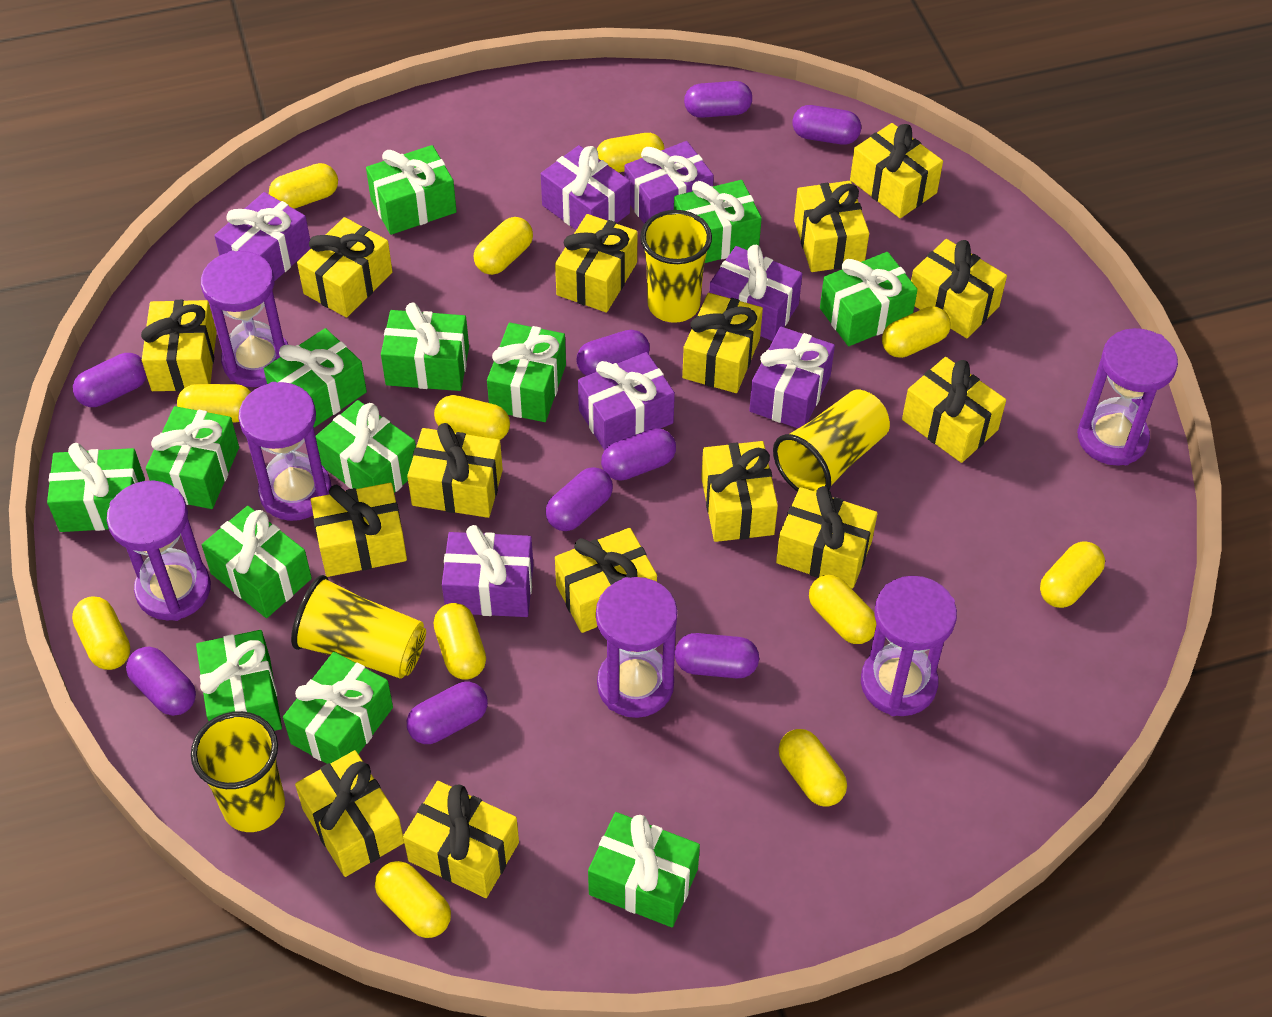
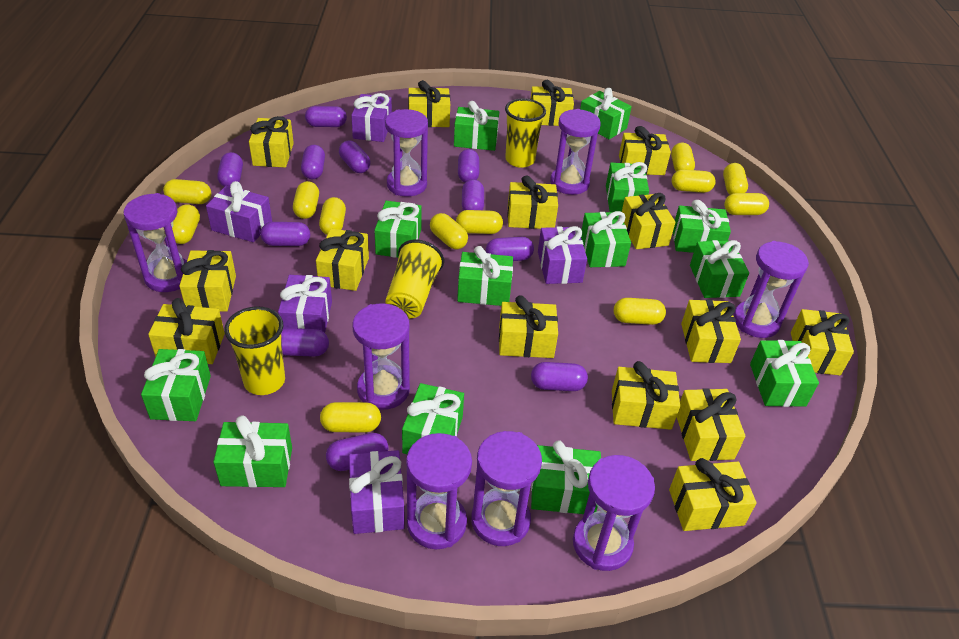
purple capsule: 9 -> 11
purple gift: 7 -> 5
purple hourglass: 6 -> 8
yellow cup: 4 -> 3

